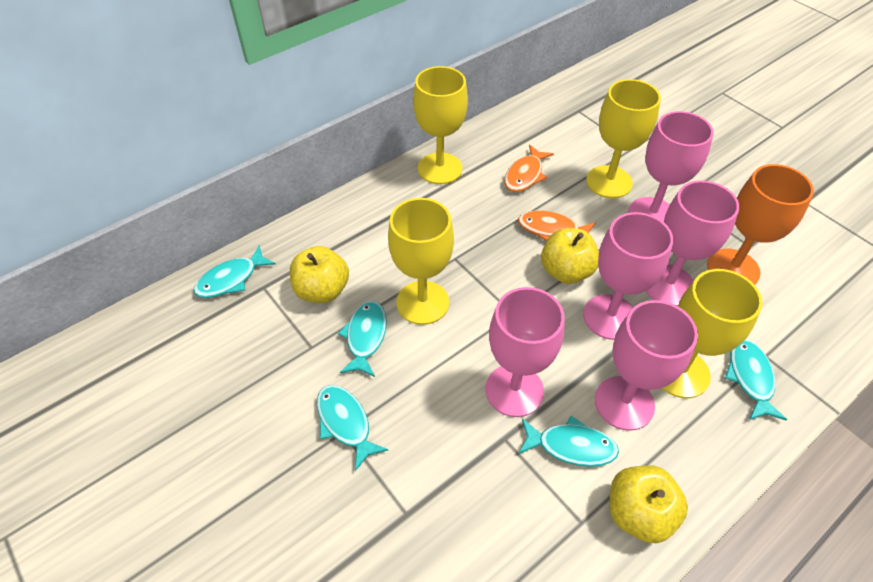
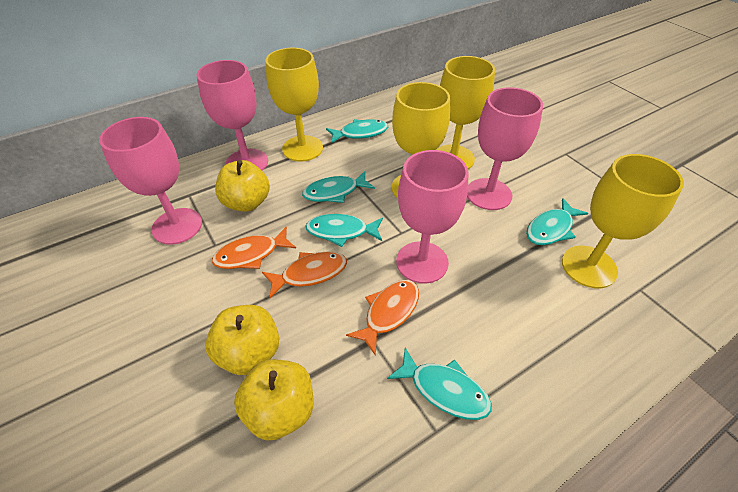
orange fish: 2 -> 3
orange goblet: 1 -> 0
pink goblet: 5 -> 4

